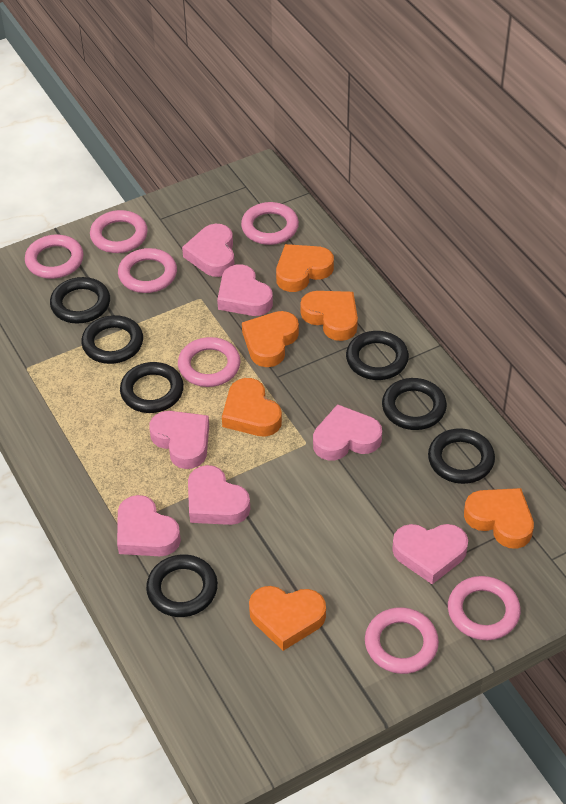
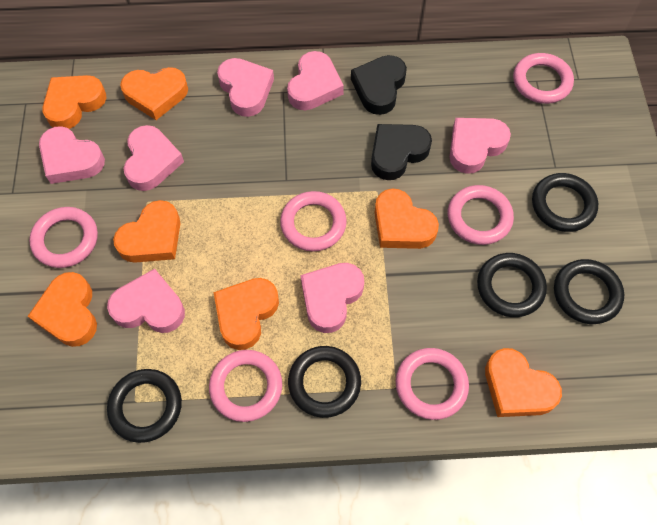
black heart: 0 -> 2
black ring: 7 -> 5
orange heart: 6 -> 7
pink ring: 7 -> 6

